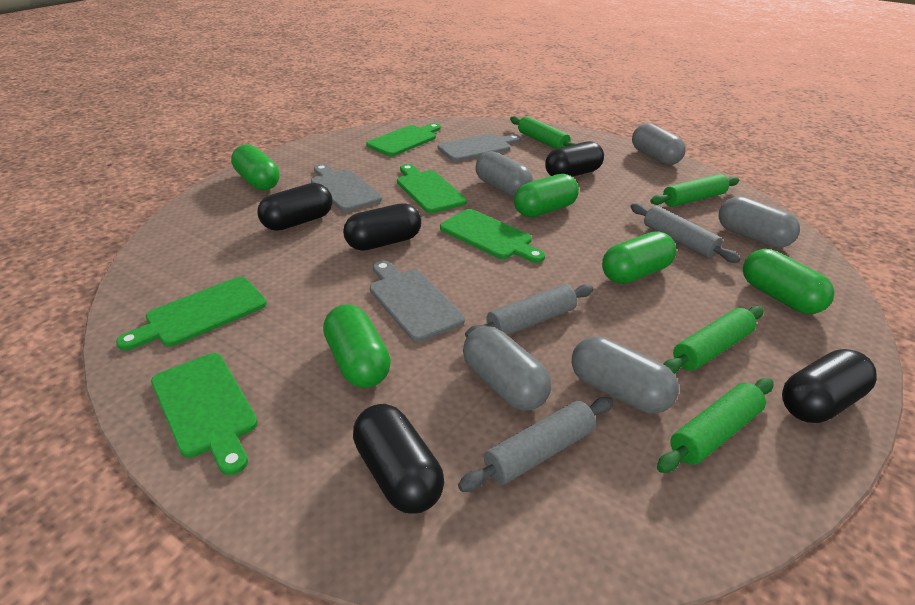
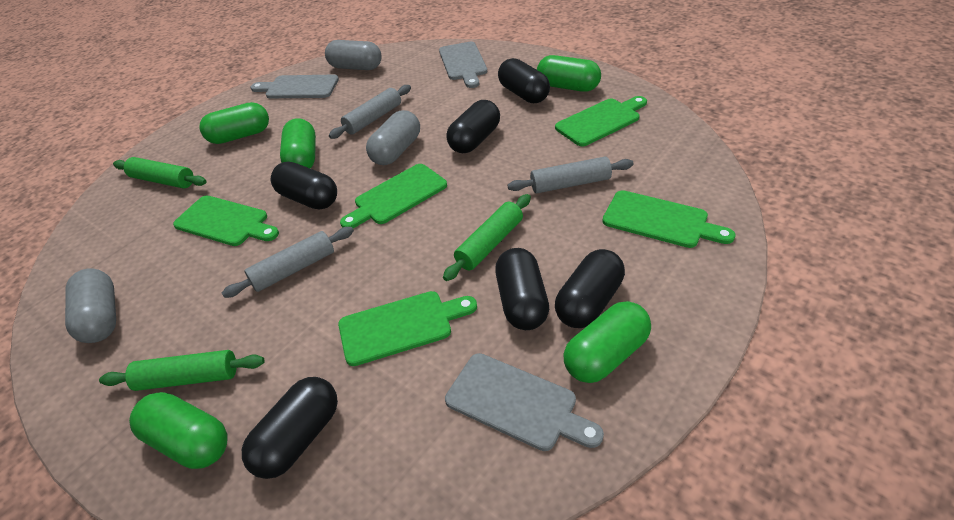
black capsule: 5 -> 6
green rolling pin: 4 -> 3
grey capsule: 5 -> 3

